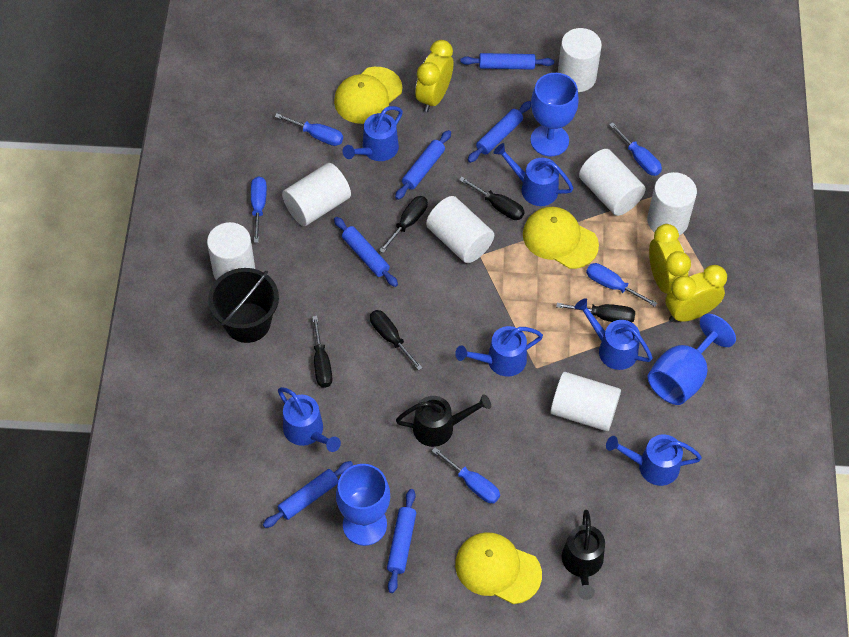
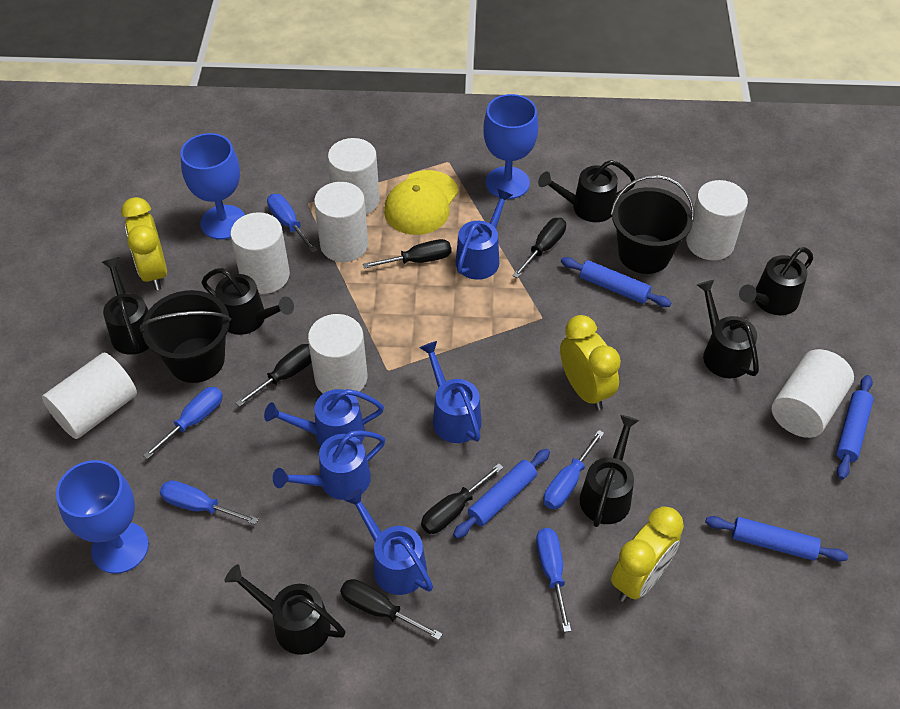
black bucket: 1 -> 2
black watering can: 2 -> 7
blue rolling pin: 6 -> 4
blue watering can: 6 -> 5
yellow cap: 3 -> 1

